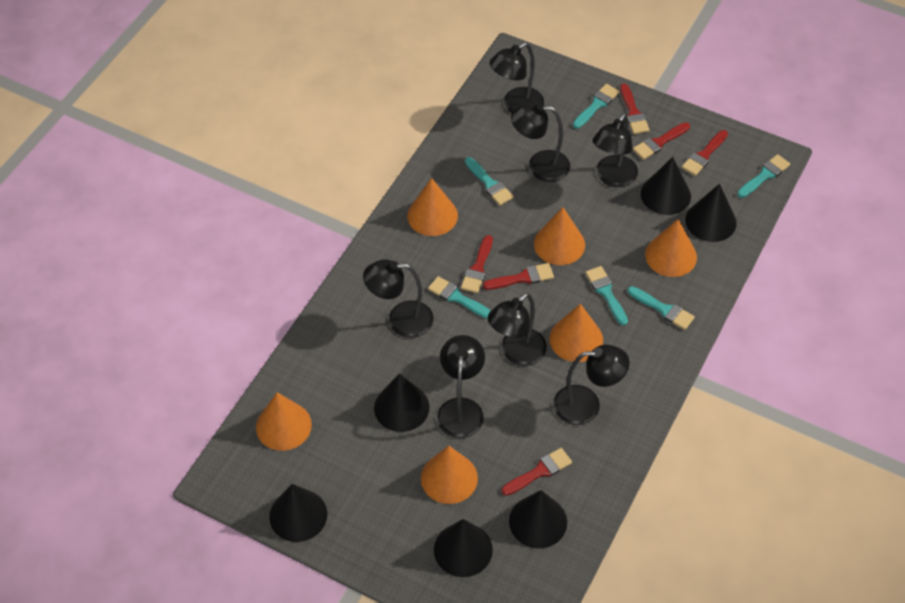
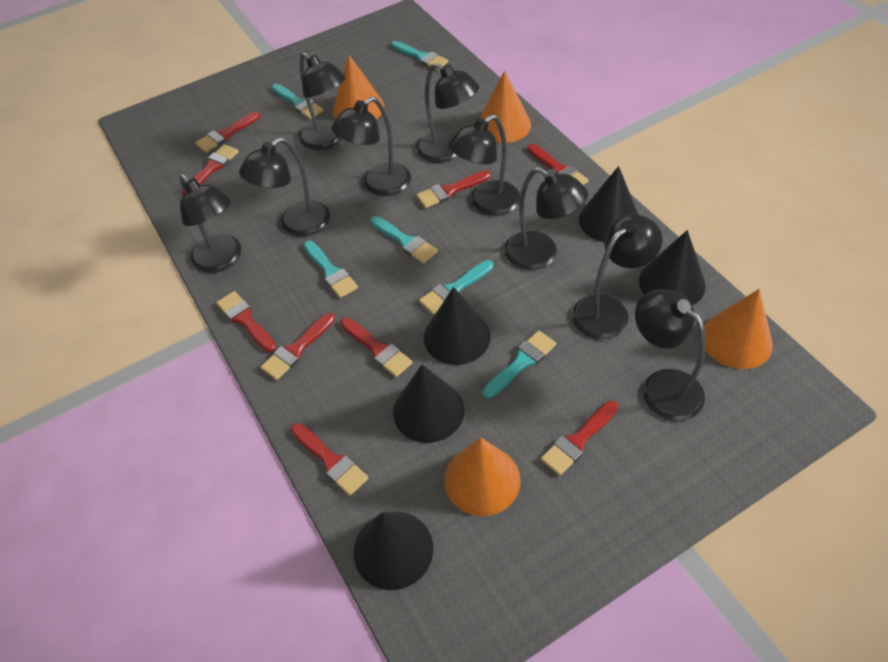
black cone: 6 -> 5
black lamp: 7 -> 9
orange cone: 6 -> 4
red brush: 6 -> 9

